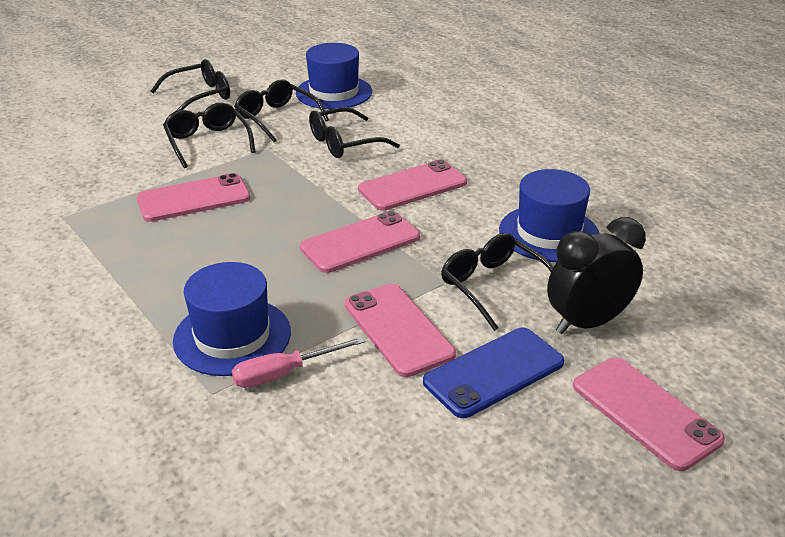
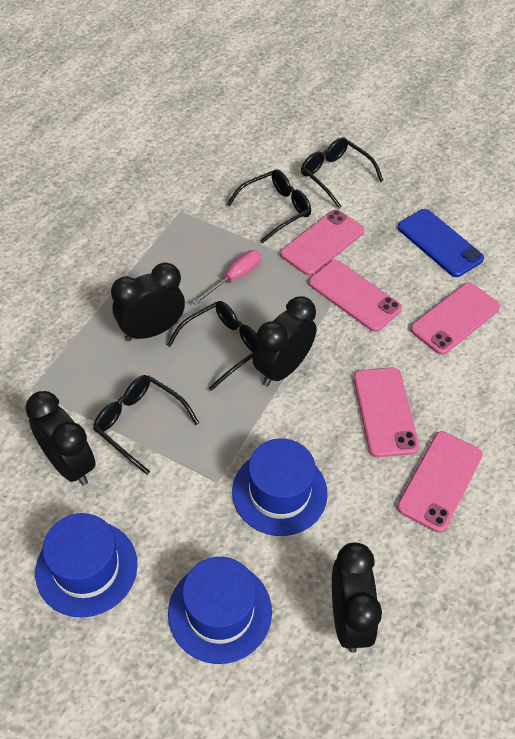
black clock: 1 -> 4
black glasses: 5 -> 4

